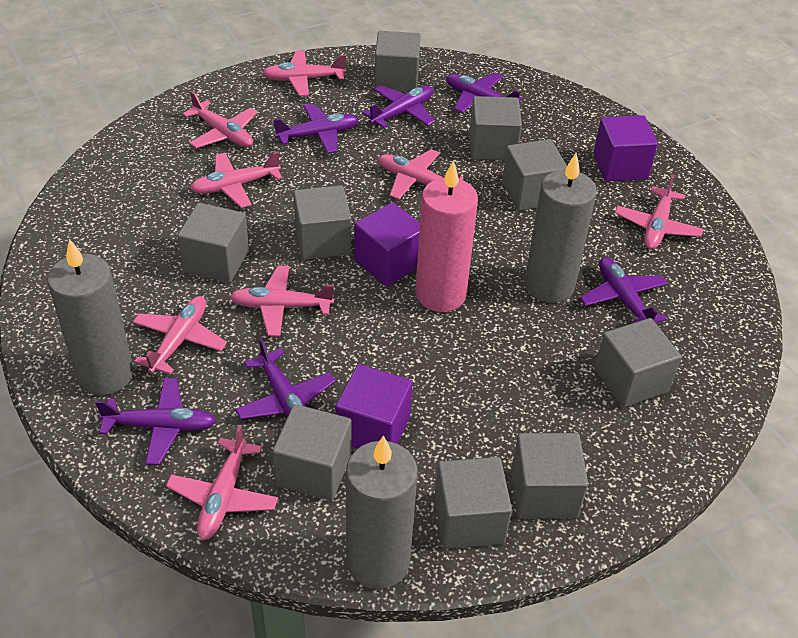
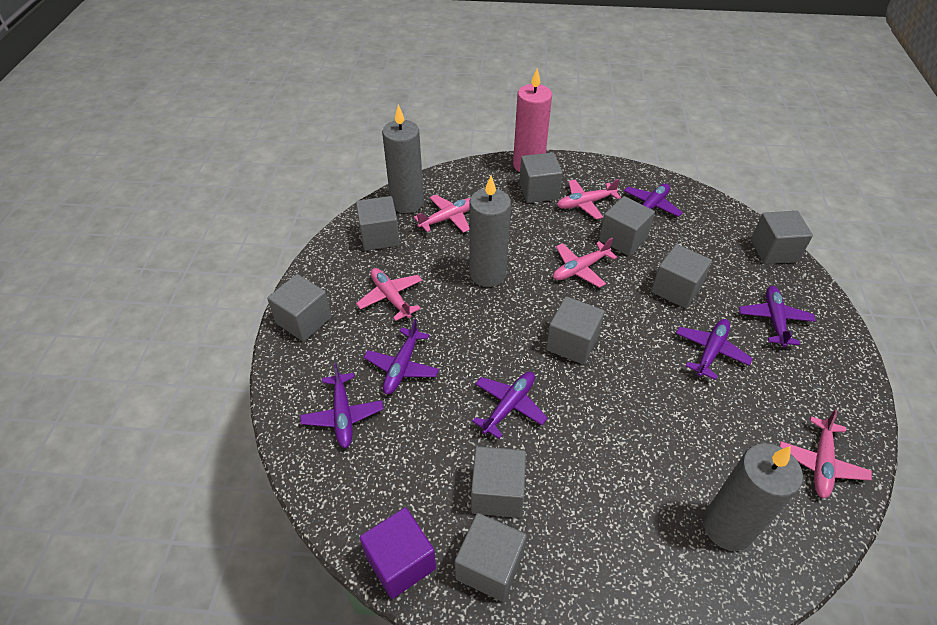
pink plane: 8 -> 5
purple cube: 3 -> 1

